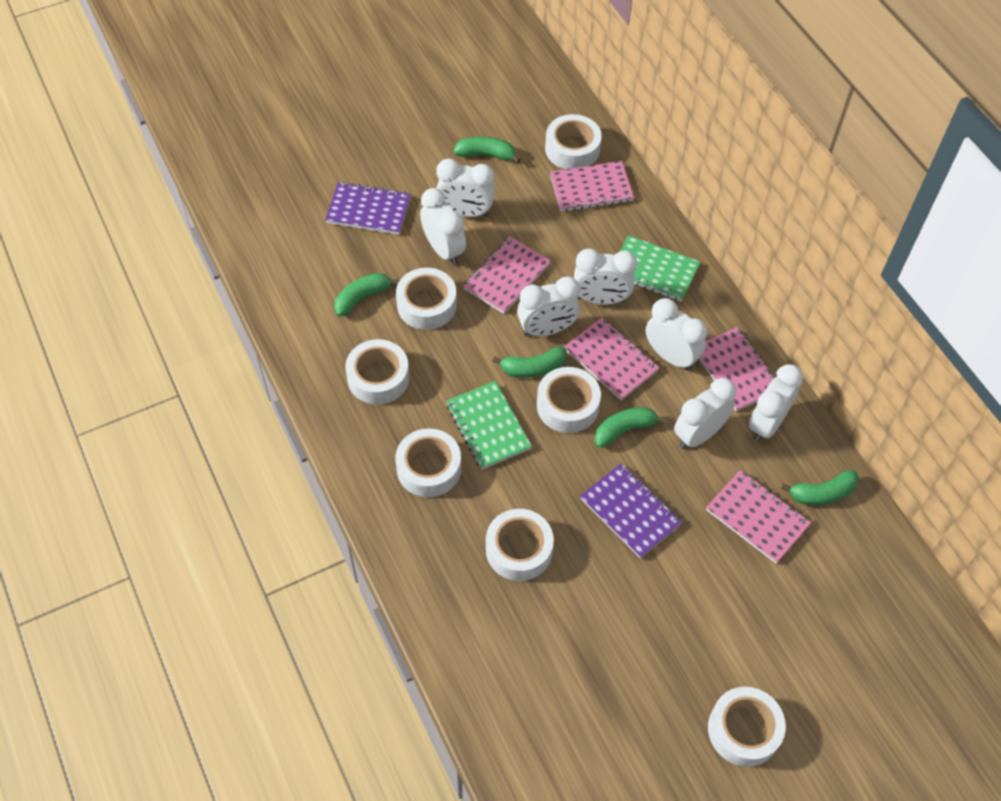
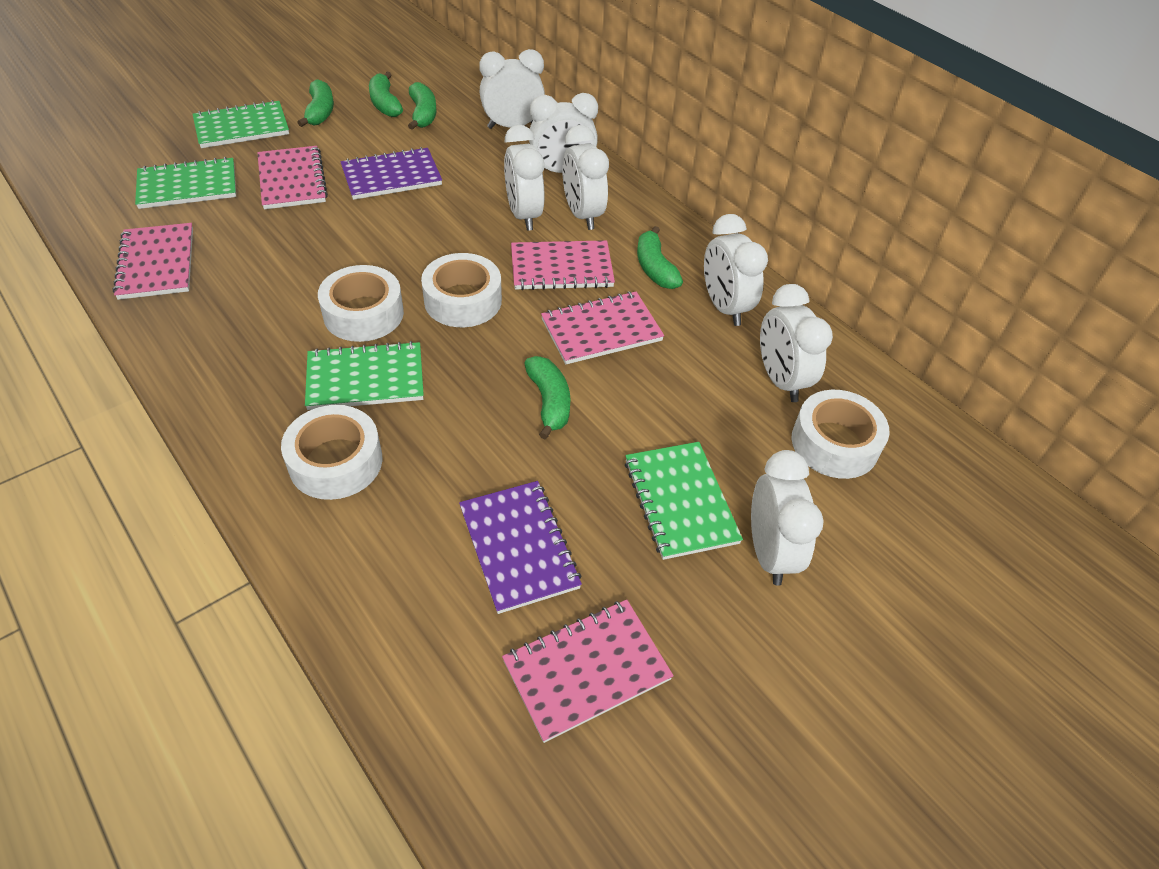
green notebook: 2 -> 4
white tape: 7 -> 4

